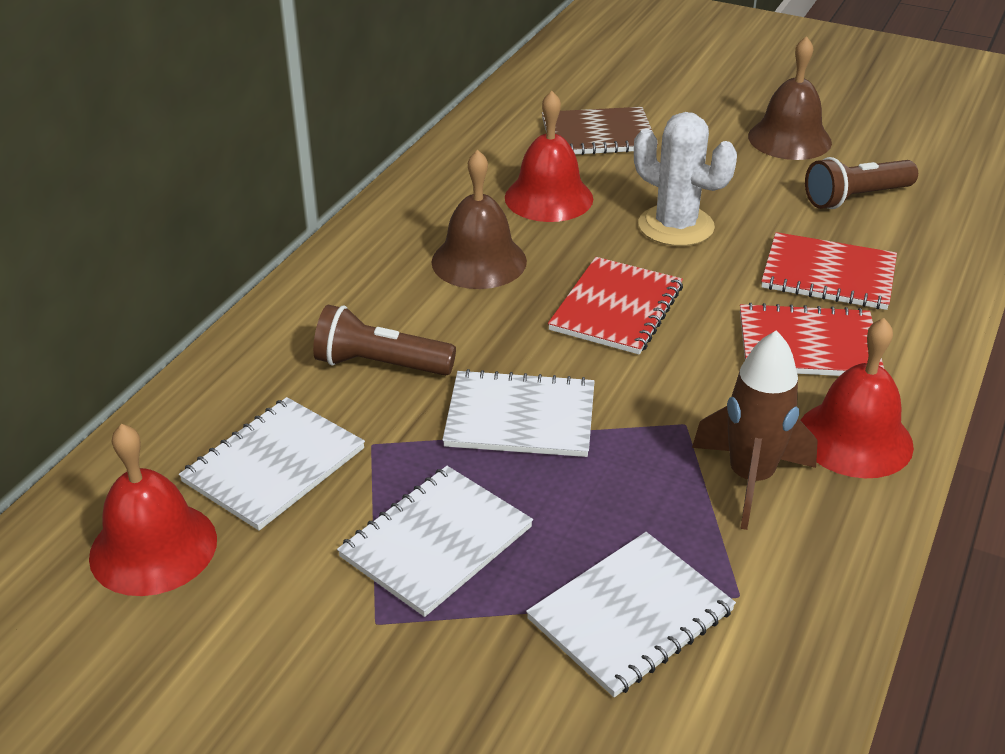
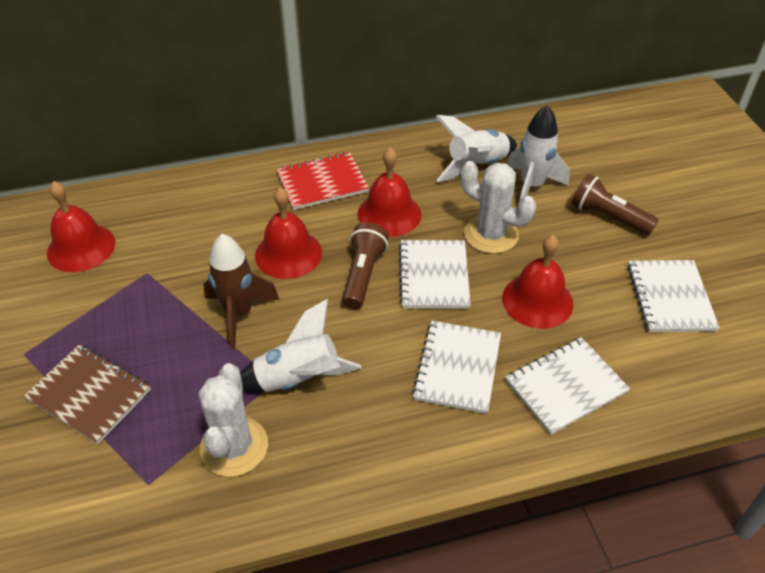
brown bell: 2 -> 0
red bell: 3 -> 4
red notebook: 3 -> 1
white cactus: 1 -> 2
white rocket: 0 -> 3

